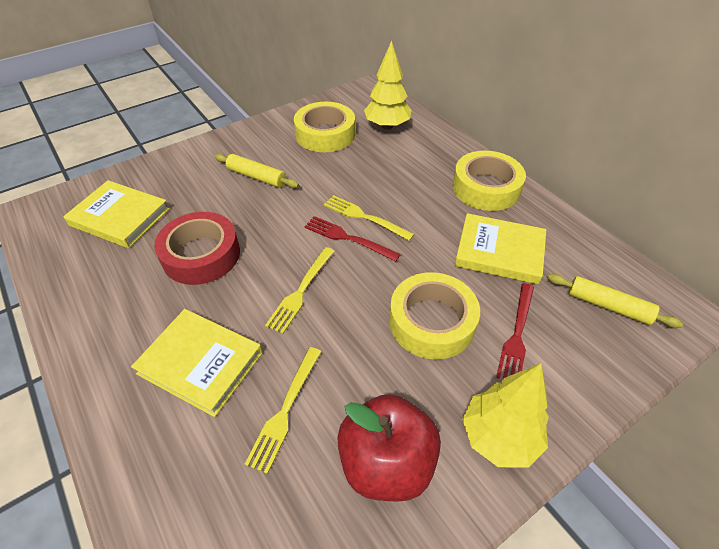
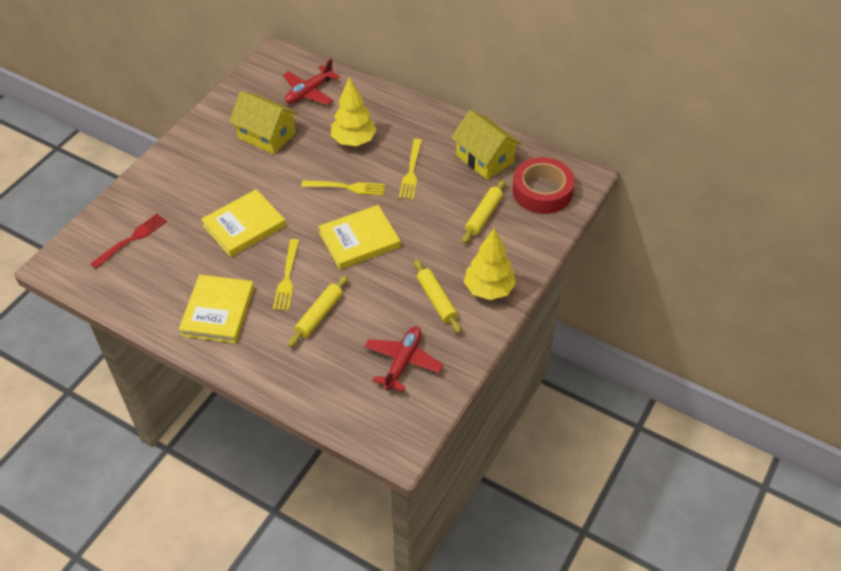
red apple: 1 -> 0
red fork: 2 -> 1
red plane: 0 -> 2
yellow house: 0 -> 2
yellow rolling pin: 2 -> 3
yellow tape: 3 -> 0

